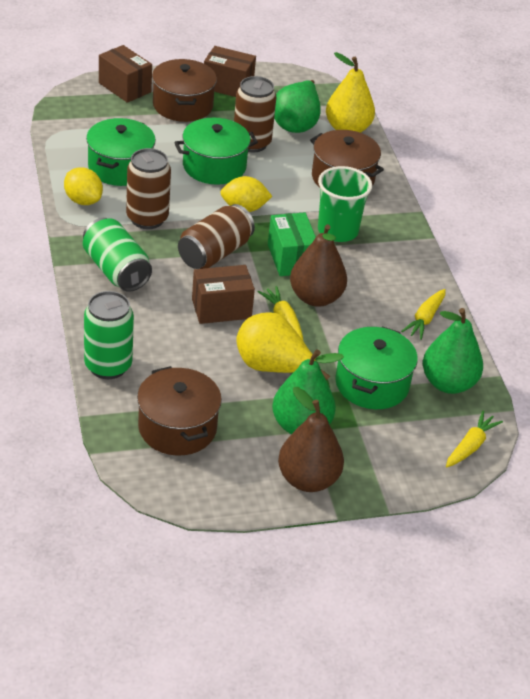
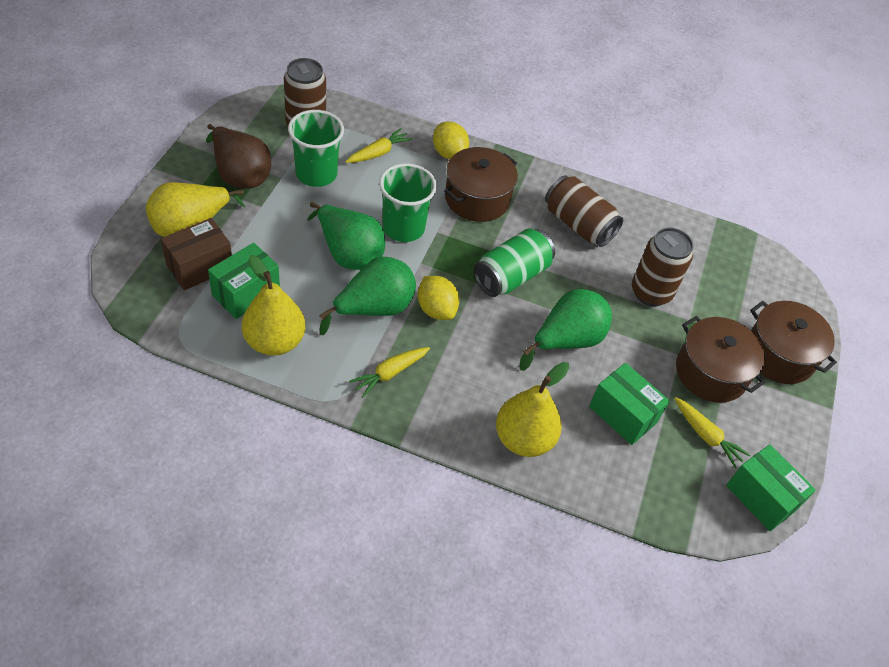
brown box: 3 -> 1
brown pear: 2 -> 1
green box: 1 -> 3
green can: 2 -> 1
green cup: 1 -> 2
green pot: 3 -> 0
yellow pear: 2 -> 3

